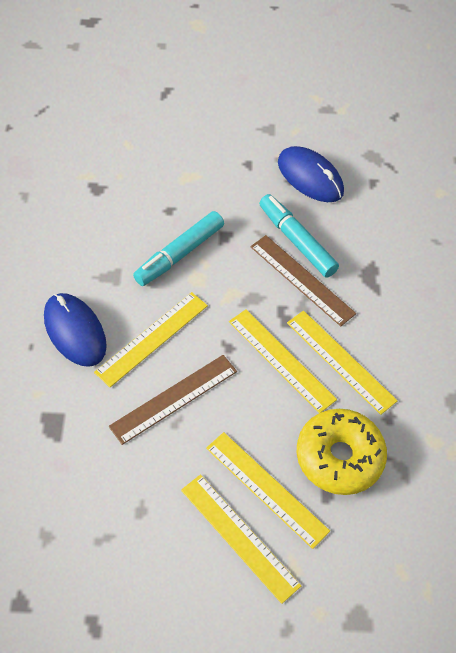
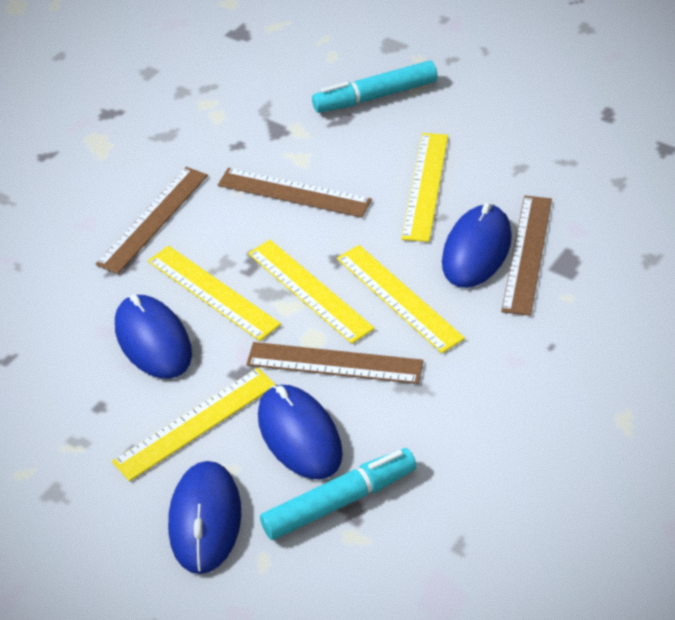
blue mouse: 2 -> 4
brown ruler: 2 -> 4
yellow donut: 1 -> 0

